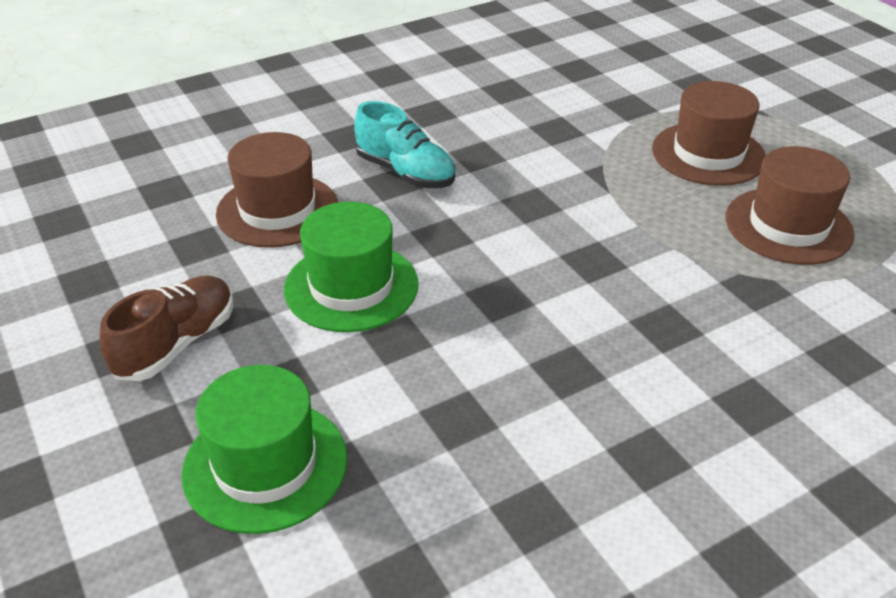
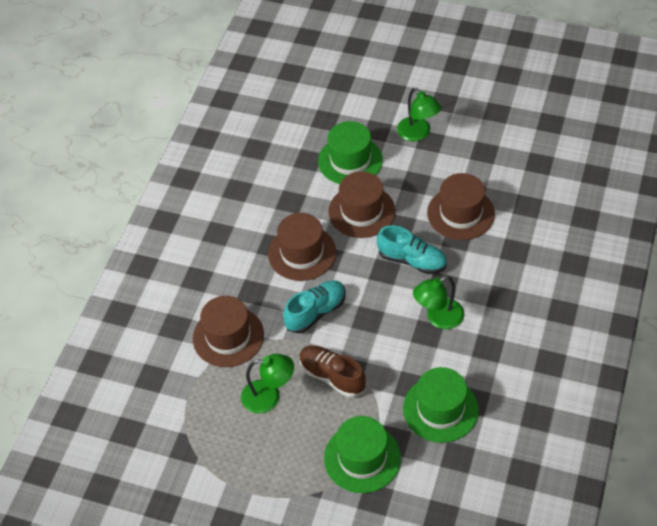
brown hat: 3 -> 4
green hat: 2 -> 3
green lamp: 0 -> 3
turquoise shoe: 1 -> 2

